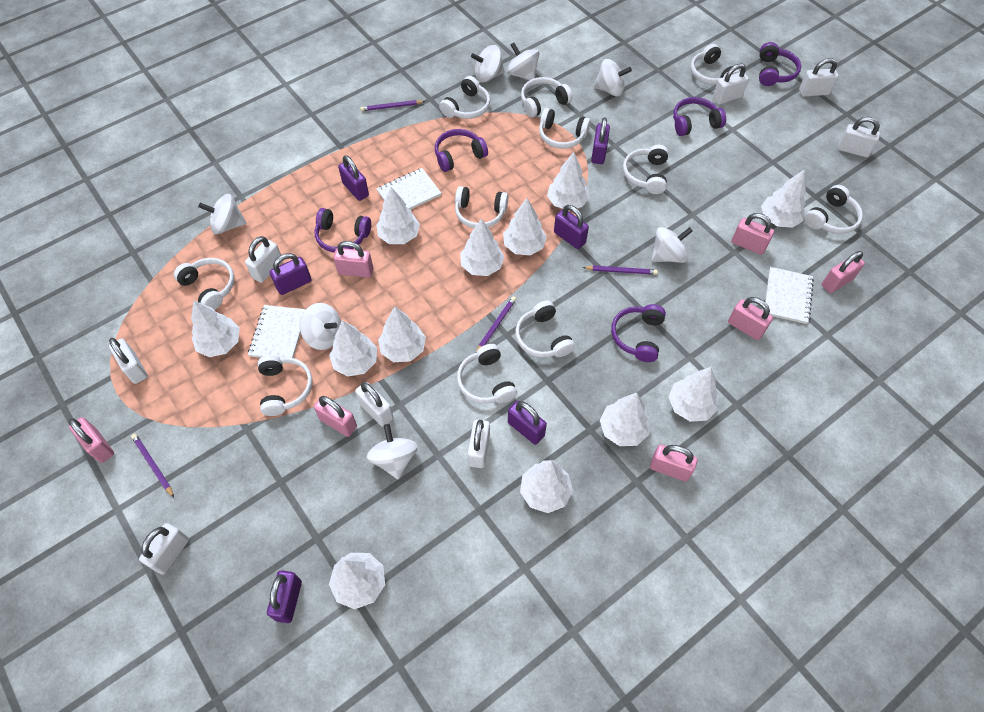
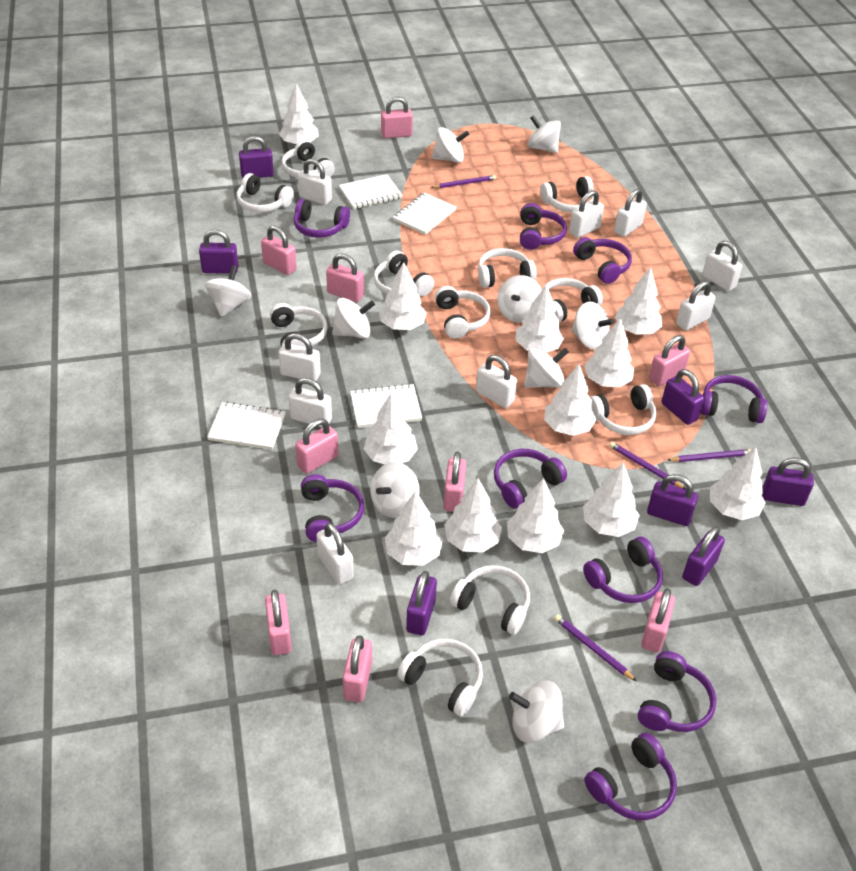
pink padlock: 7 -> 9
purple headphones: 5 -> 9
purple padlock: 6 -> 7
white notebook: 3 -> 4
white padlock: 8 -> 9
white spinning top: 7 -> 9

